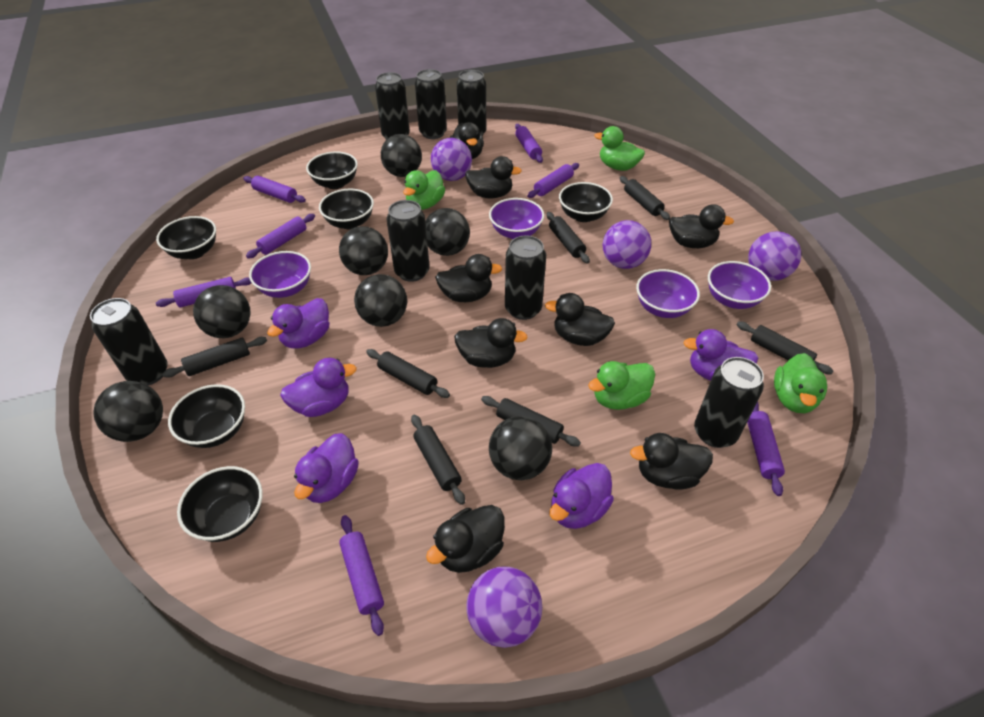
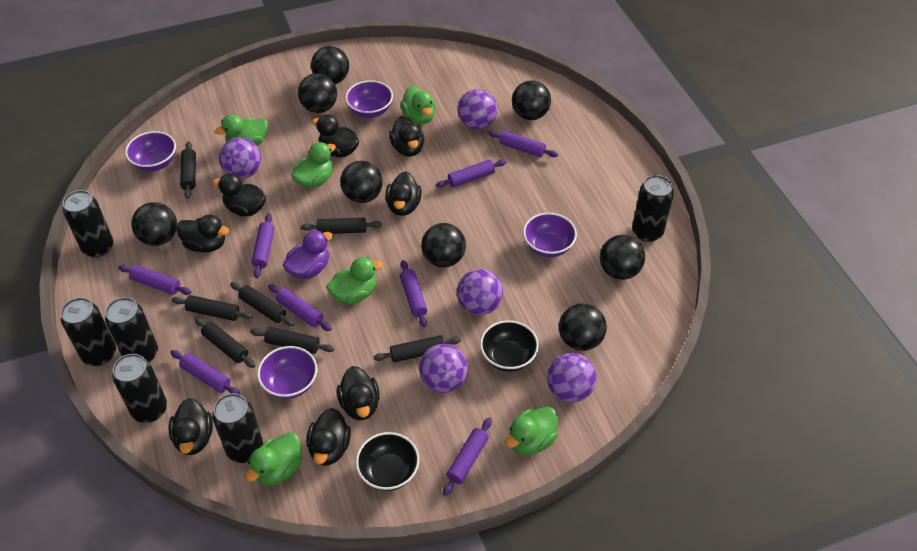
black ball: 7 -> 8
black bowl: 6 -> 2
black can: 7 -> 6
green duck: 4 -> 6
purple ball: 4 -> 5
purple duck: 5 -> 1
purple rolling pin: 7 -> 8

